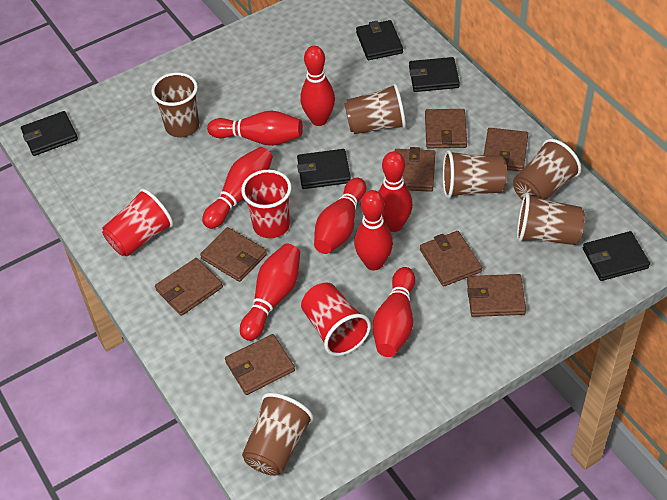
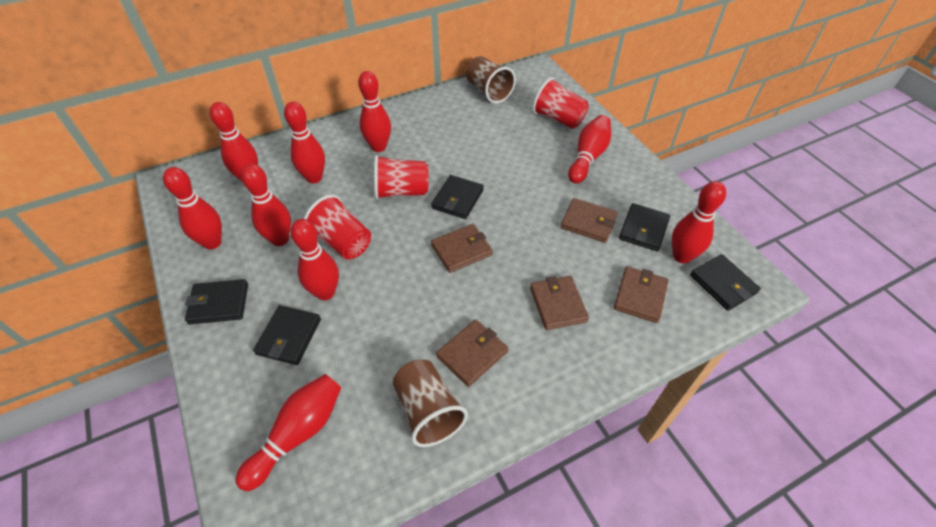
brown cup: 6 -> 2
brown wallet: 8 -> 5
red bowling pin: 8 -> 9

